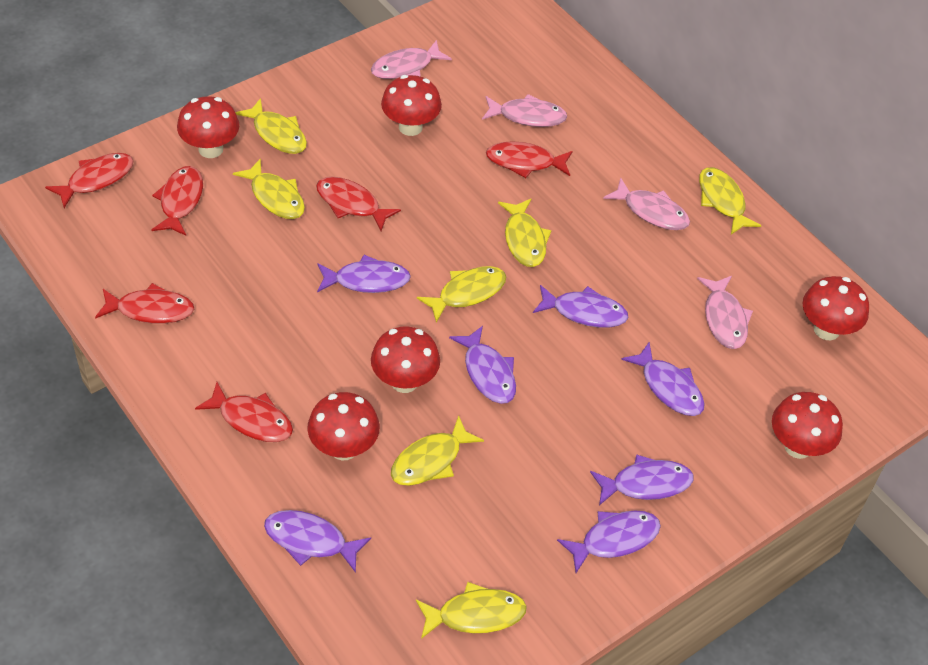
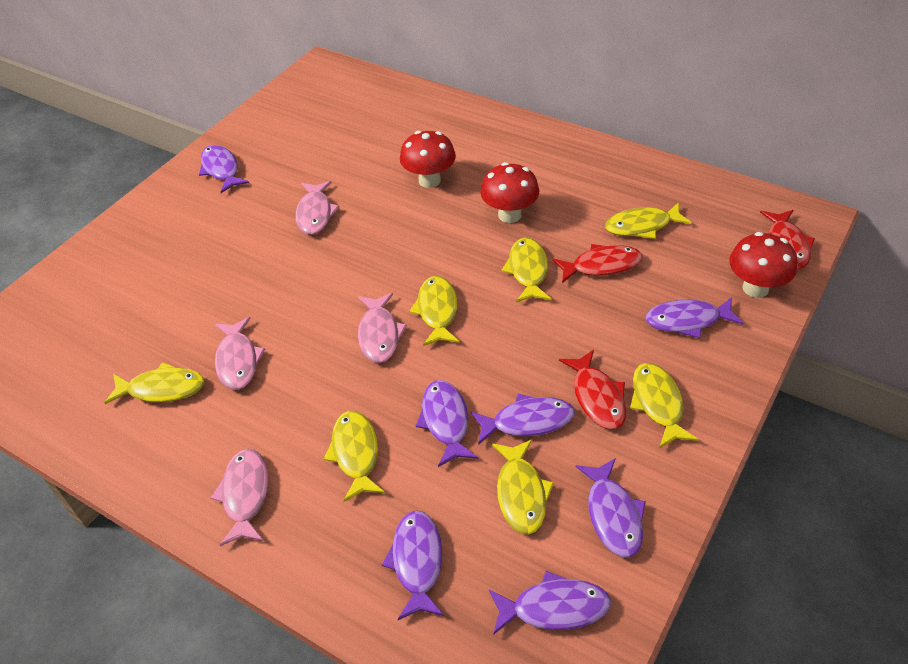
red fish: 6 -> 3
red mushroom: 6 -> 3

